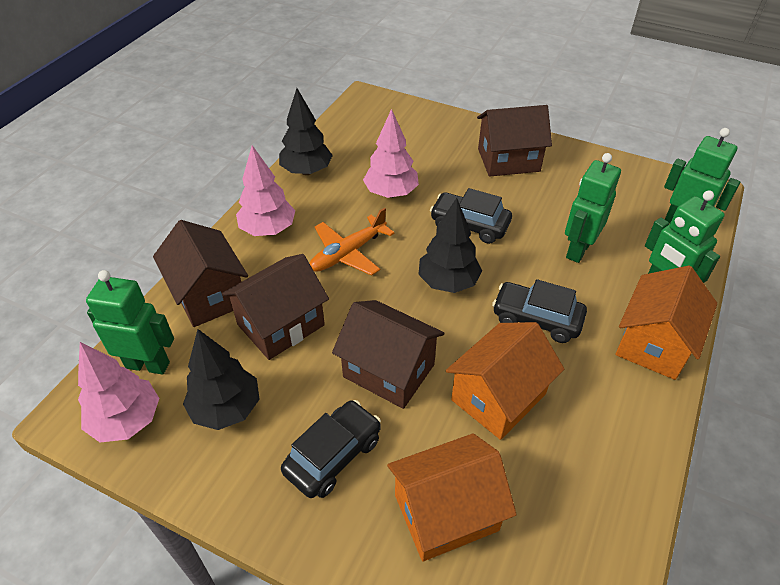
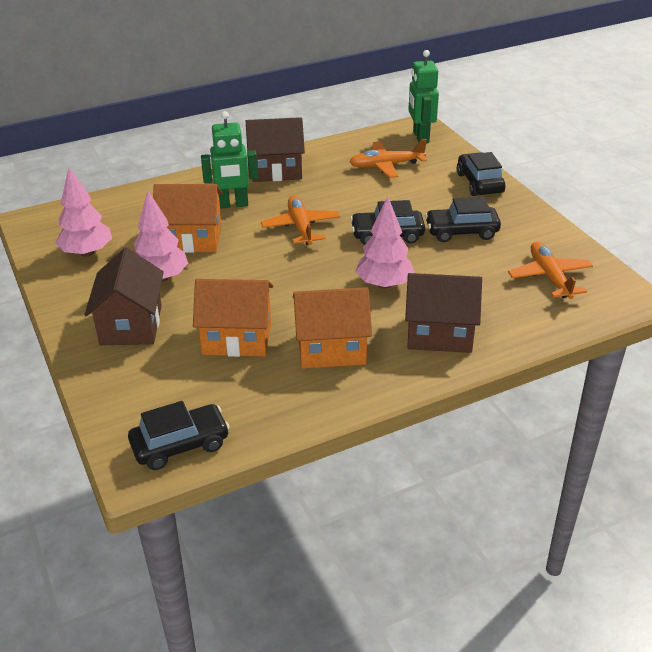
black car: 3 -> 4
black tree: 3 -> 0
brown house: 4 -> 3
green robot: 4 -> 2
orange plane: 1 -> 3

